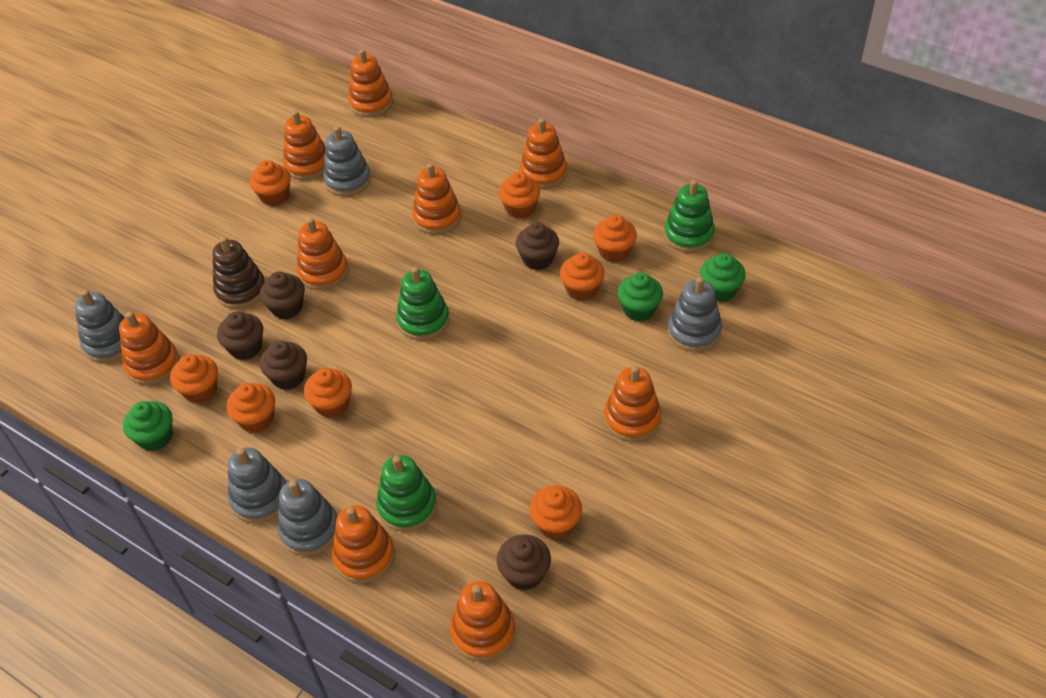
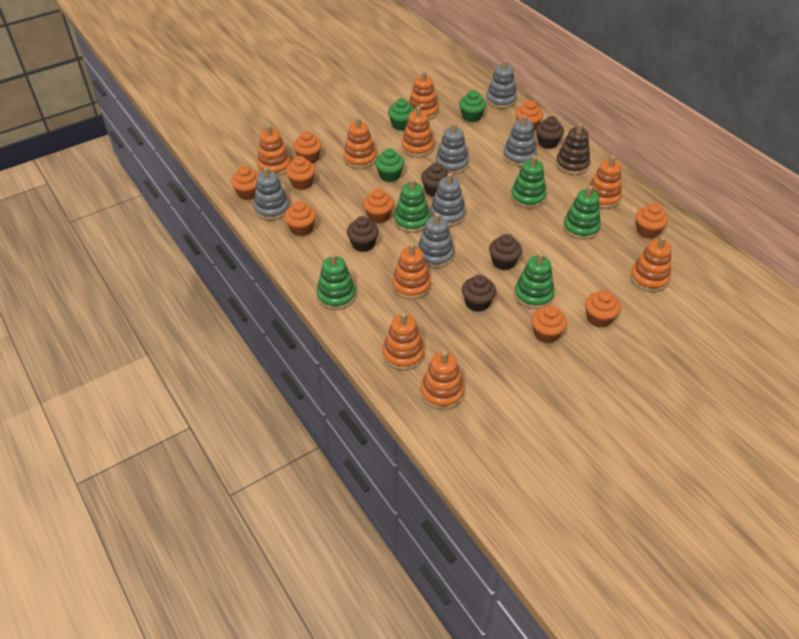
green stacking toy: 3 -> 5
grey stacking toy: 5 -> 6
orange cupcake: 8 -> 9

